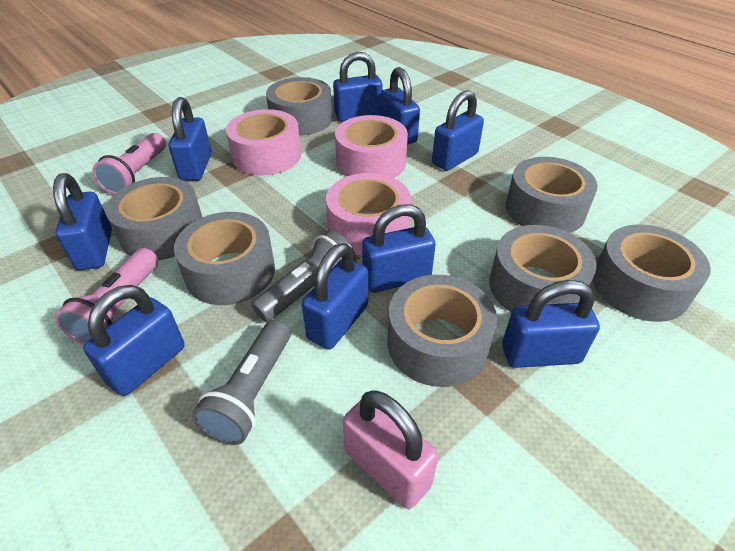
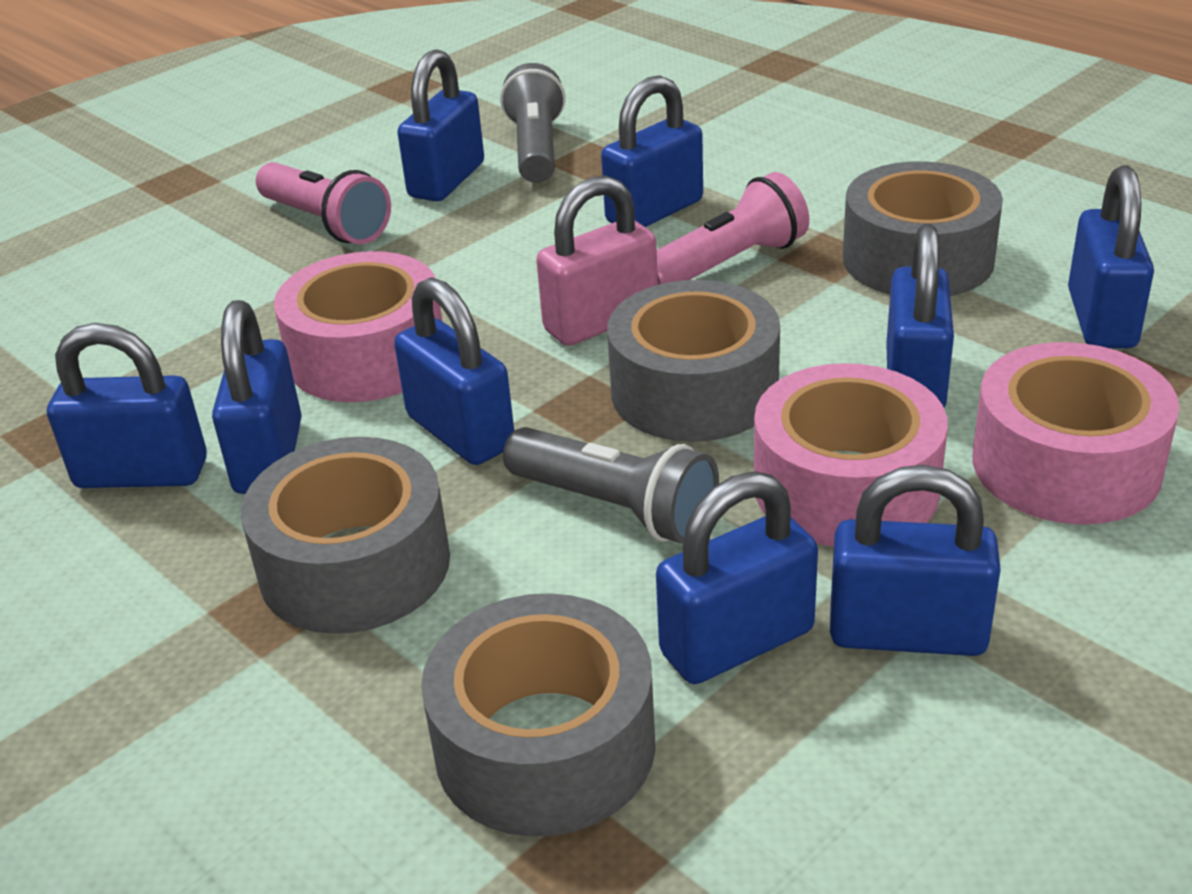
grey tape: 7 -> 4

